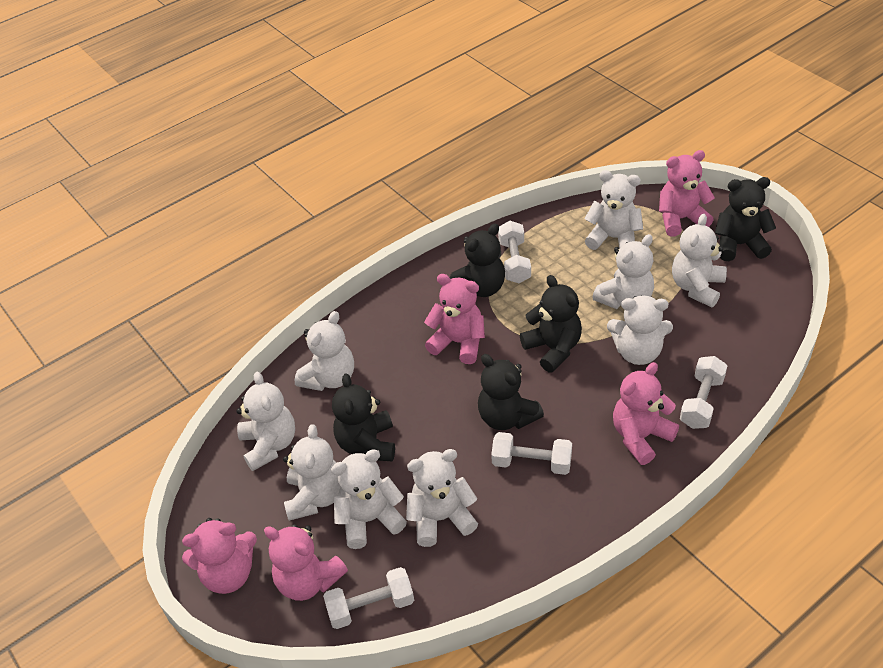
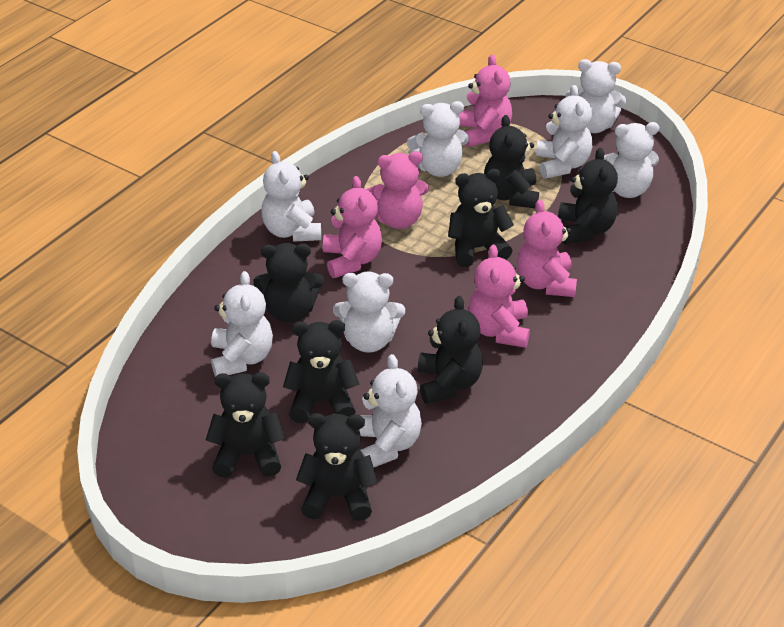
black teddy bear: 5 -> 8
white dumbbell: 4 -> 0
white teddy bear: 9 -> 8

